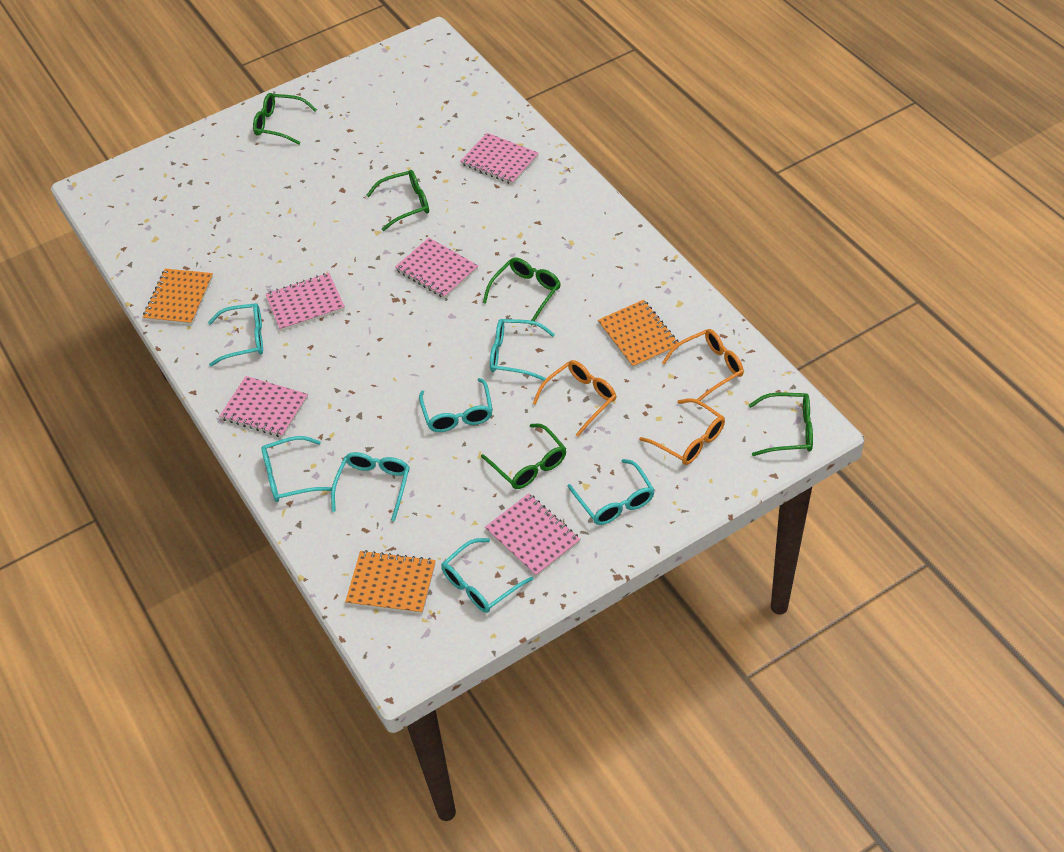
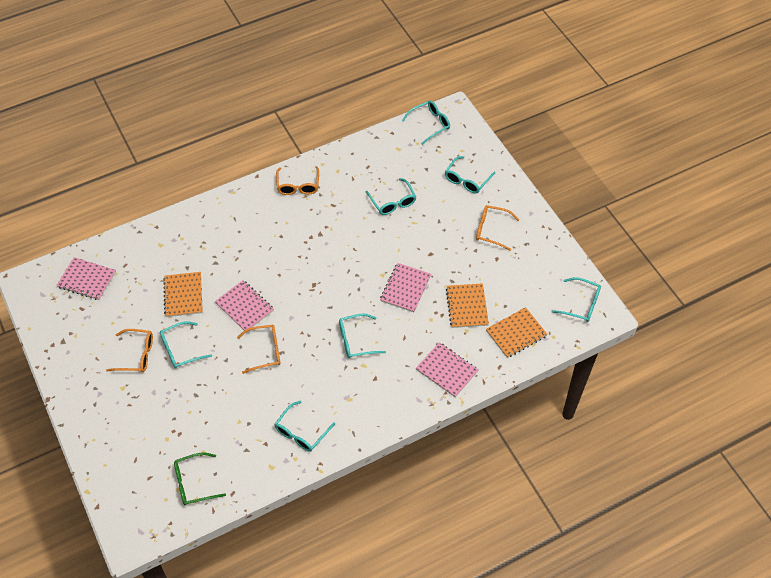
green glasses: 5 -> 1
orange glasses: 3 -> 4
pink notebook: 5 -> 4

